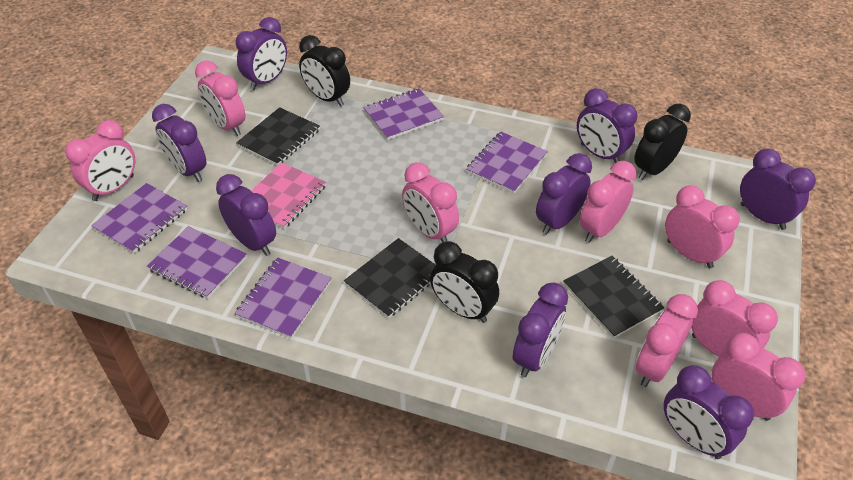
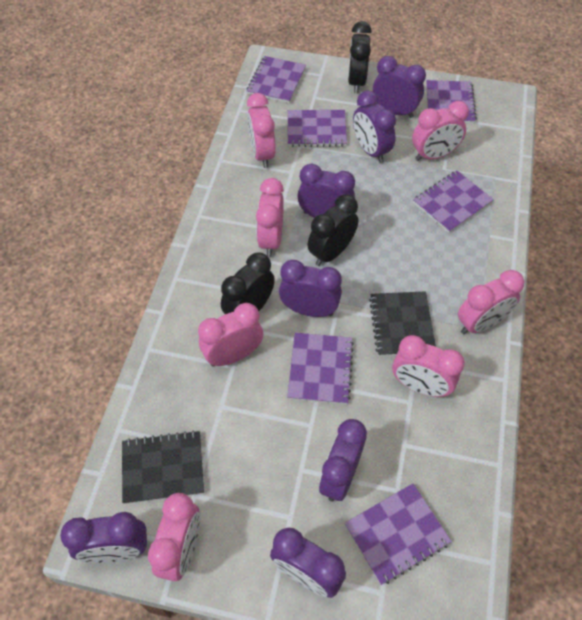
black notebook: 3 -> 2
pink clock: 8 -> 7
pink notebook: 1 -> 0
purple clock: 8 -> 7
purple notebook: 5 -> 6

